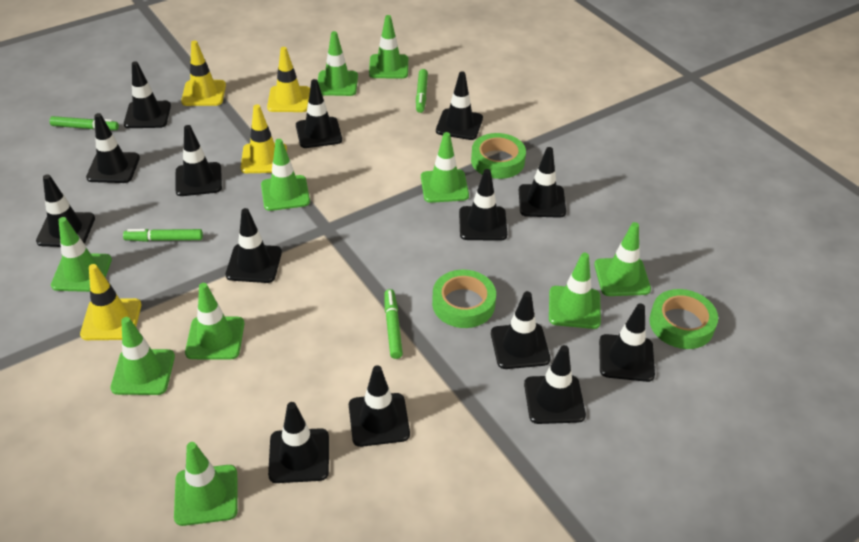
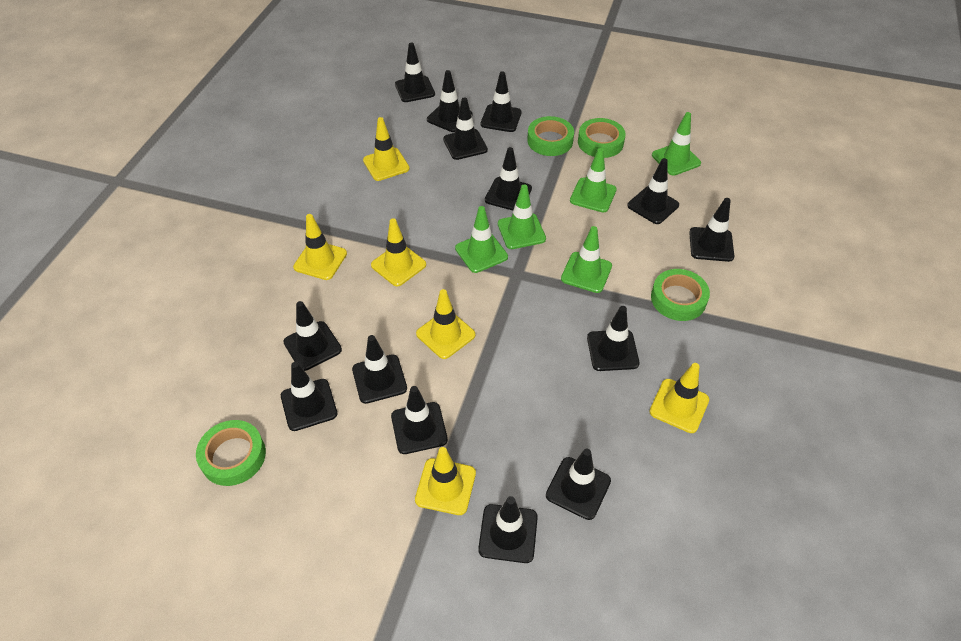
green marker: 4 -> 0
green tape: 3 -> 4
green traffic cone: 10 -> 5
yellow traffic cone: 4 -> 6

